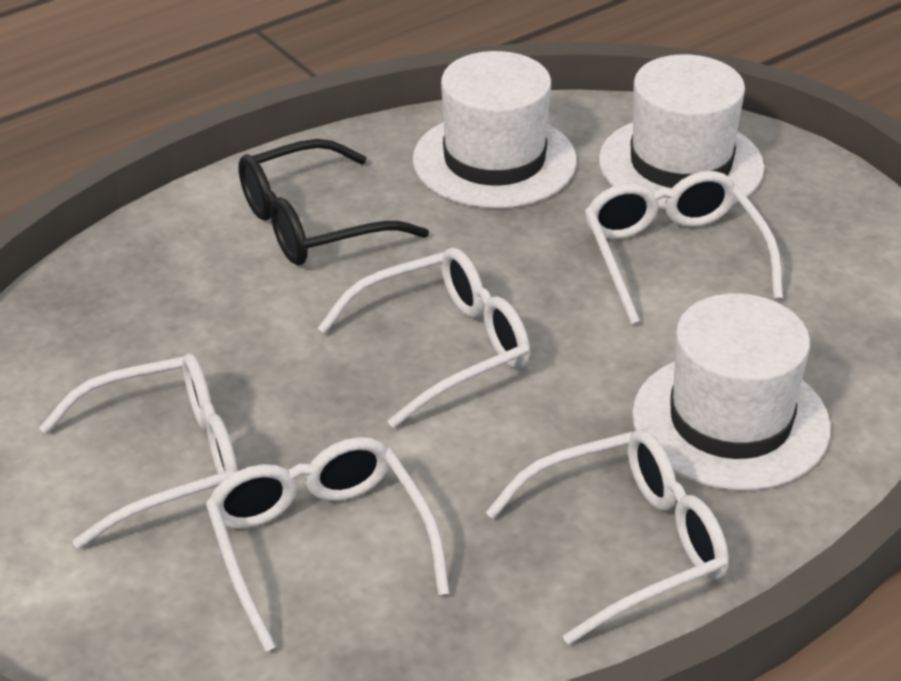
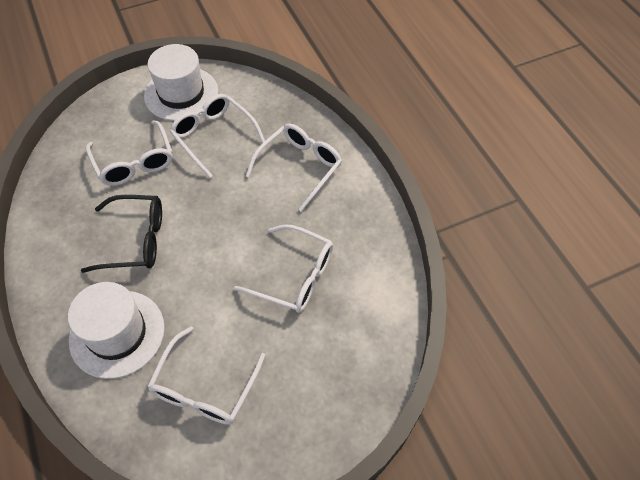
white hat: 3 -> 2

